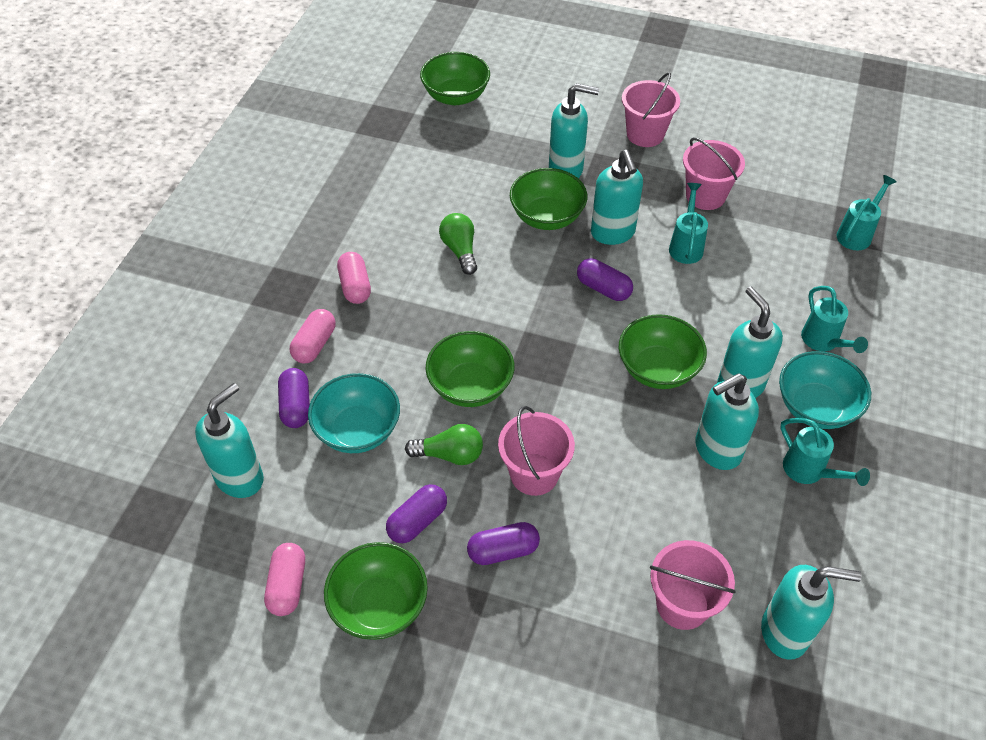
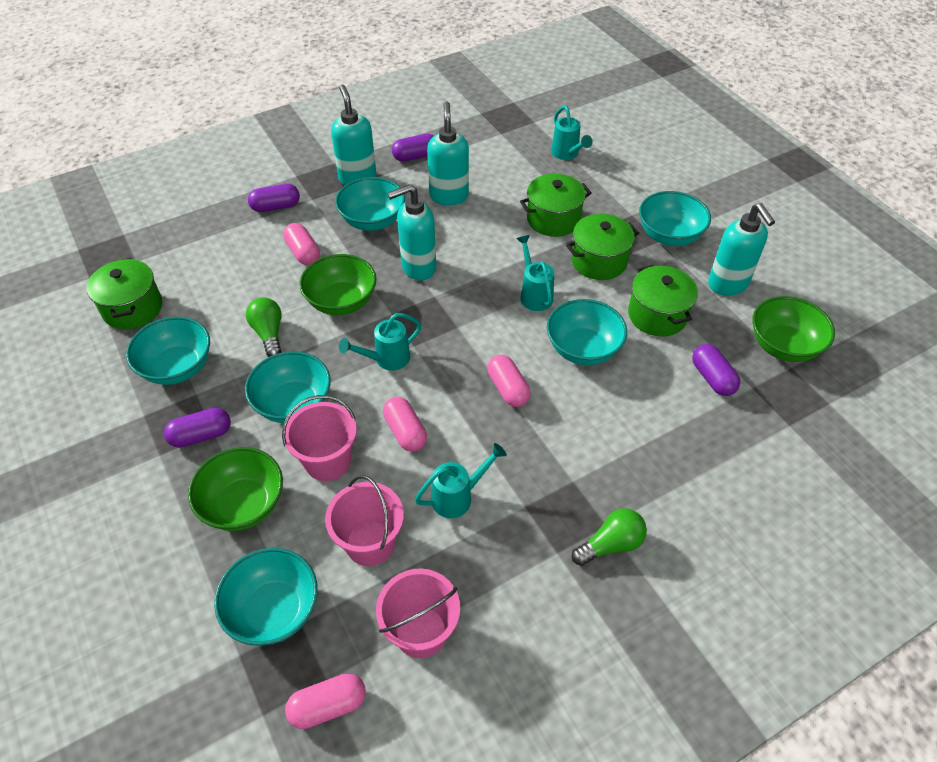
green bowl: 5 -> 3
green pot: 0 -> 4
pink bucket: 4 -> 3
pink capsule: 3 -> 4
turquoise bowl: 2 -> 6
turquoise soap dispenser: 6 -> 4

